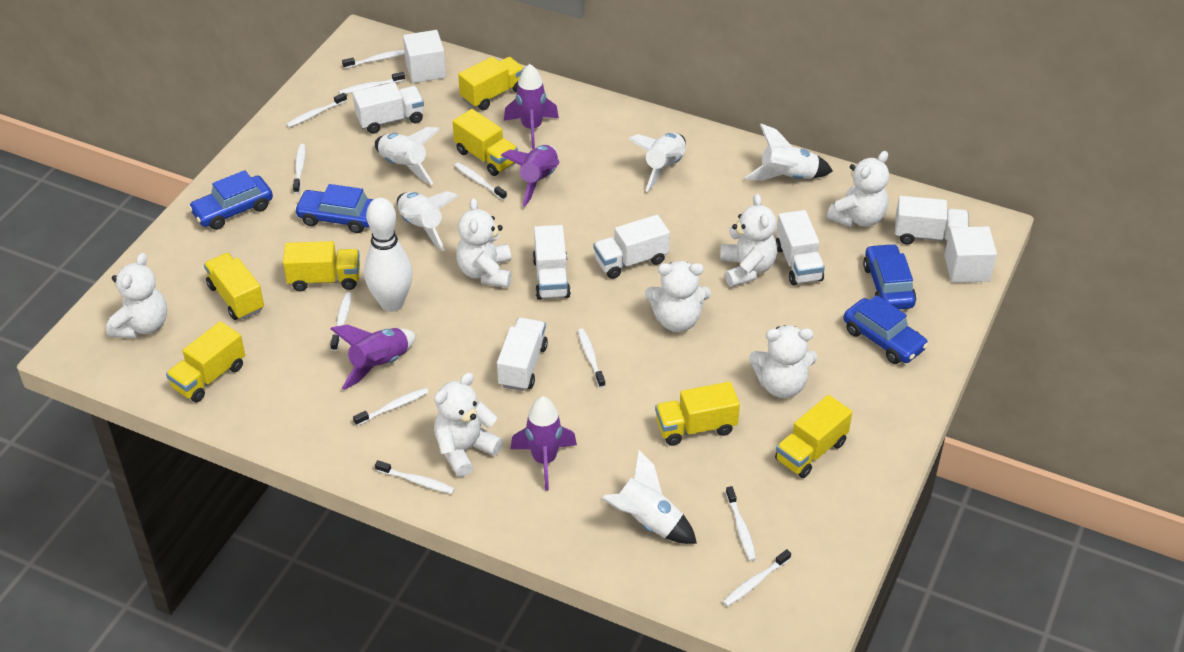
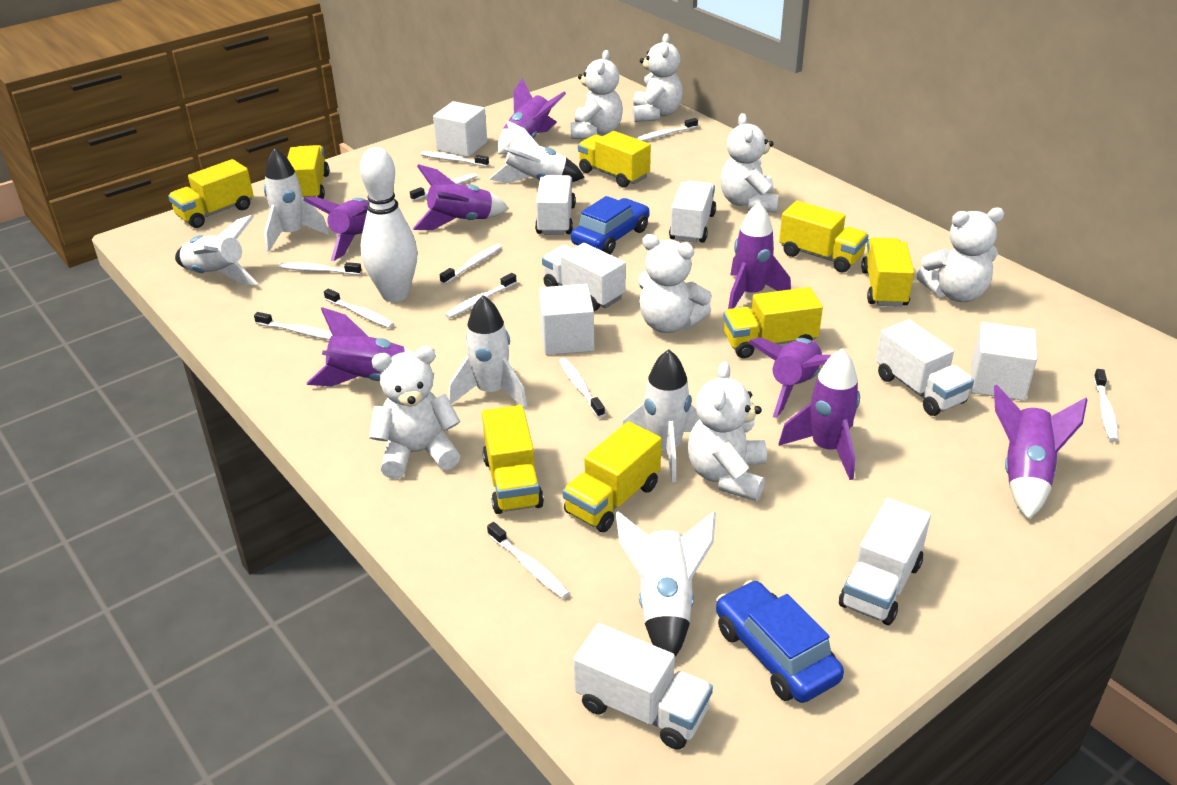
blue car: 4 -> 2
purple rocket: 4 -> 8
white cube: 2 -> 3
white rocket: 5 -> 6
yellow truck: 7 -> 8

